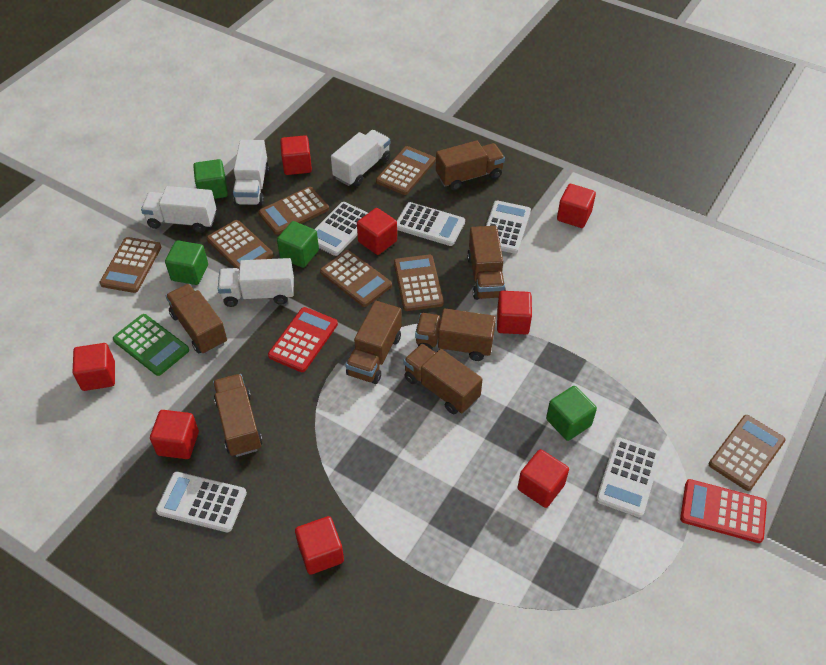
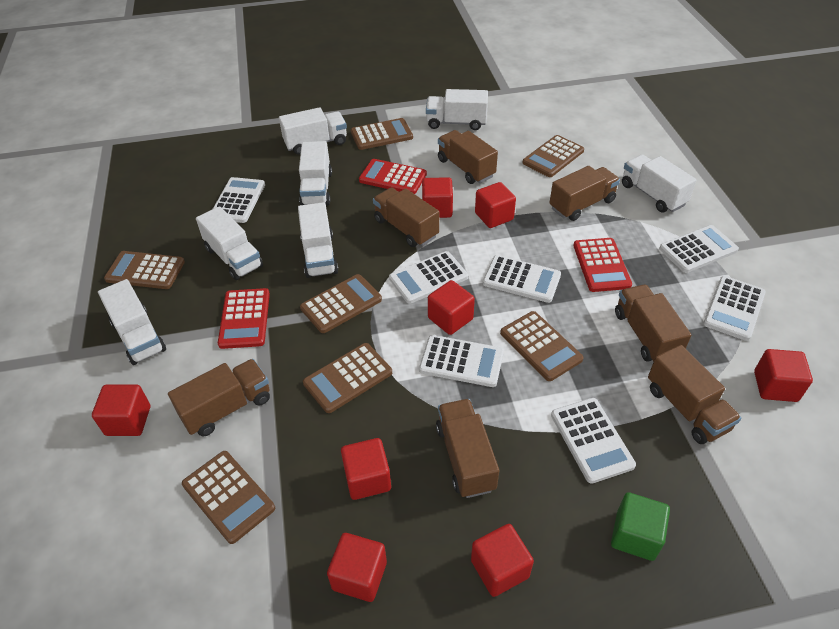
green calculator: 1 -> 0
green cube: 4 -> 1
red calculator: 2 -> 3
white calculator: 5 -> 7
white truck: 4 -> 7

